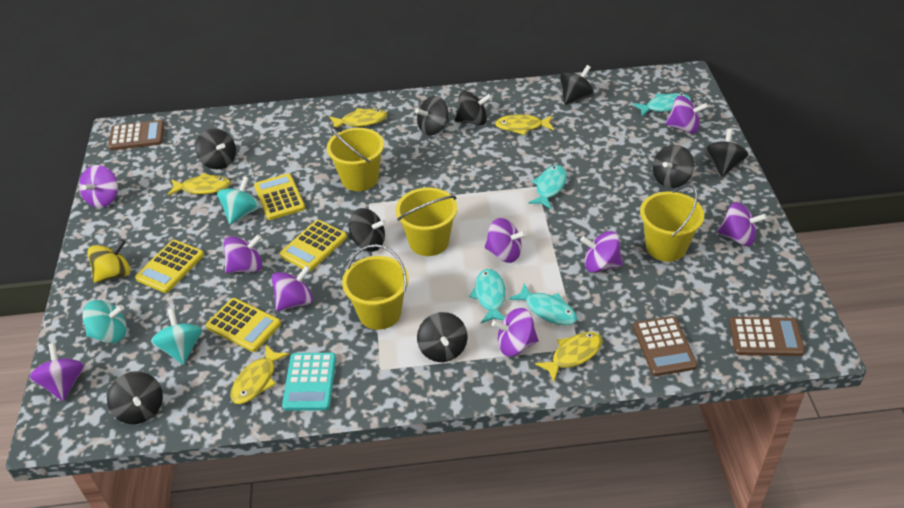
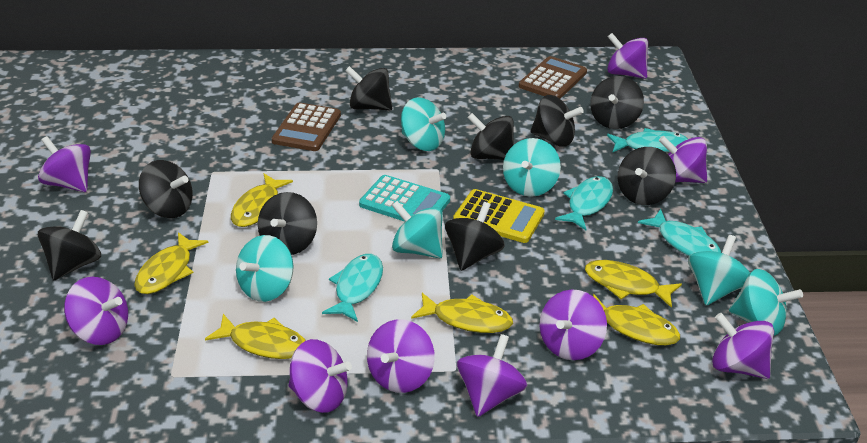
brown calculator: 3 -> 2
turquoise spinning top: 3 -> 6
yellow bucket: 4 -> 0
yellow calculator: 4 -> 1
yellow fish: 5 -> 6
yellow spinning top: 1 -> 0

